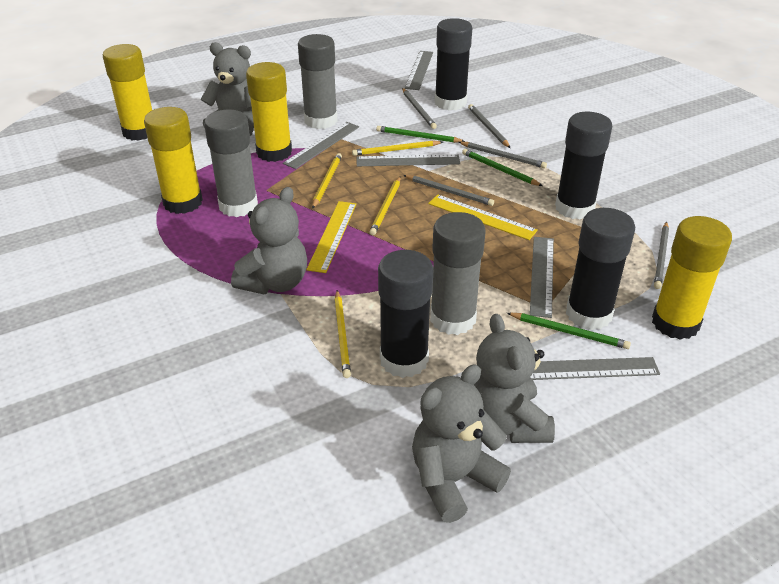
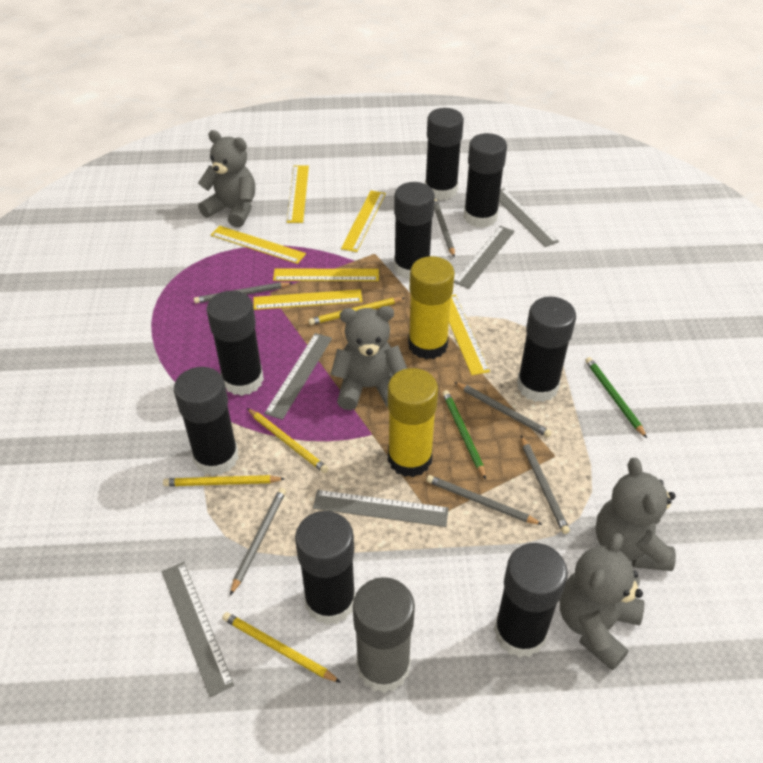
black glue stick: 4 -> 8
green pencil: 3 -> 2
grey glue stick: 3 -> 1
grey pencil: 5 -> 6
yellow glue stick: 4 -> 2
yellow ruler: 2 -> 6

